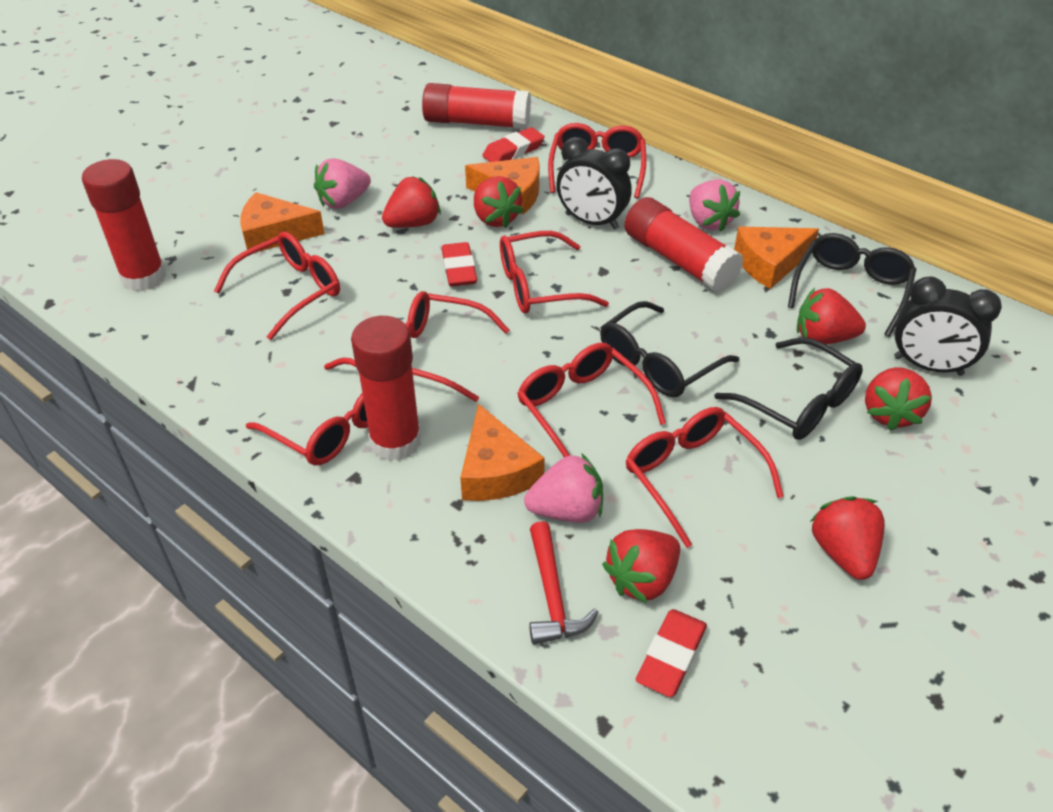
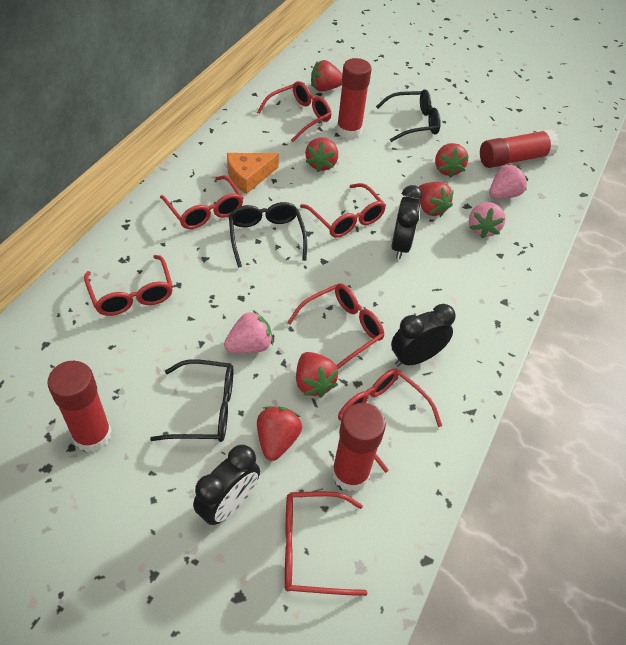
black clock: 2 -> 3
orange cheese: 4 -> 1
red eraser: 3 -> 0
red hammer: 1 -> 0

